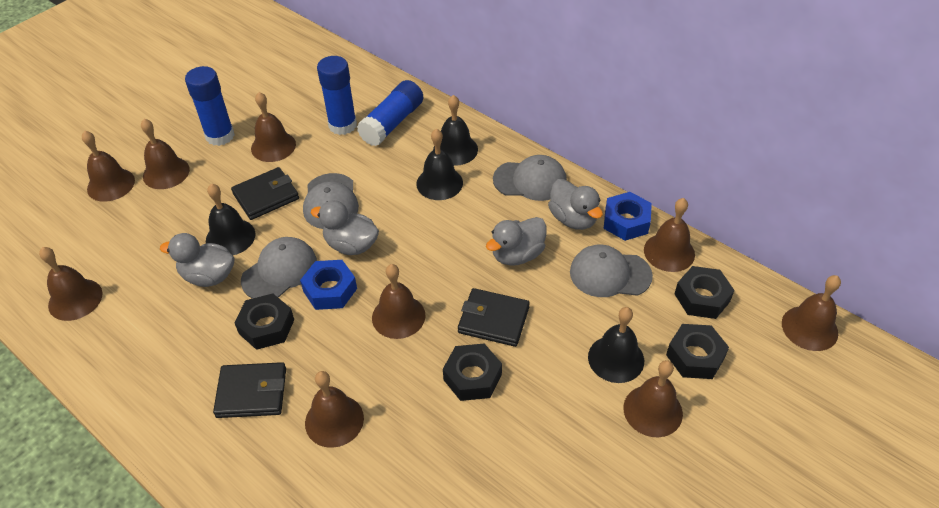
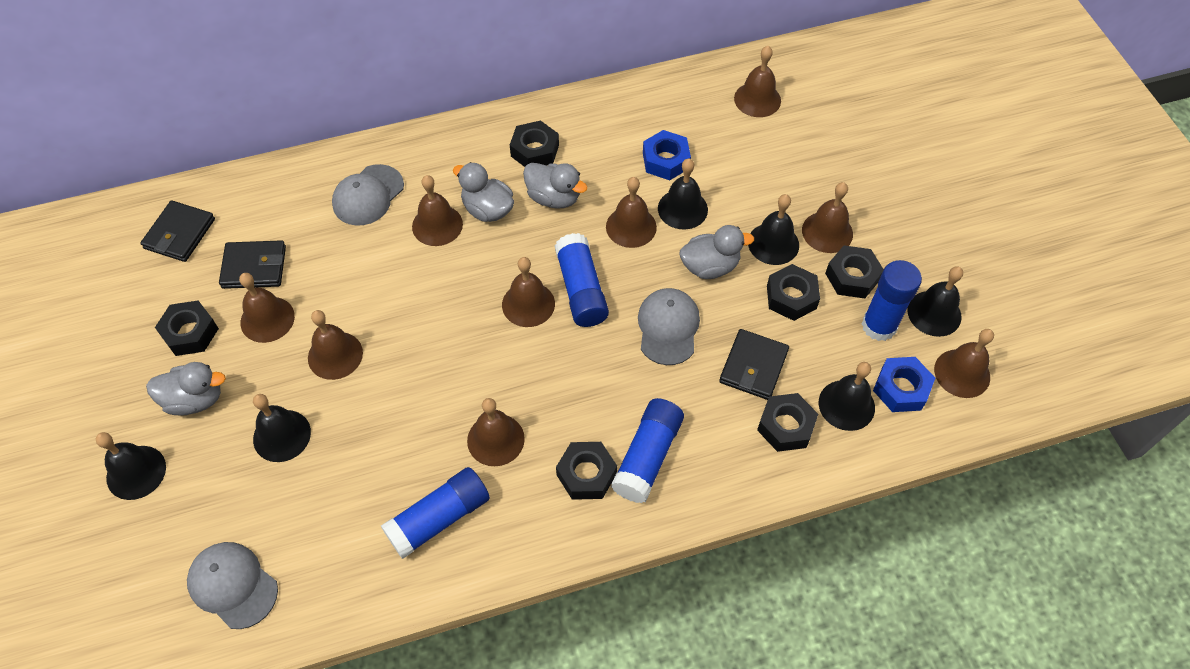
black bell: 4 -> 6
black nut: 4 -> 6
blue glue stick: 3 -> 4
grey cap: 4 -> 3

